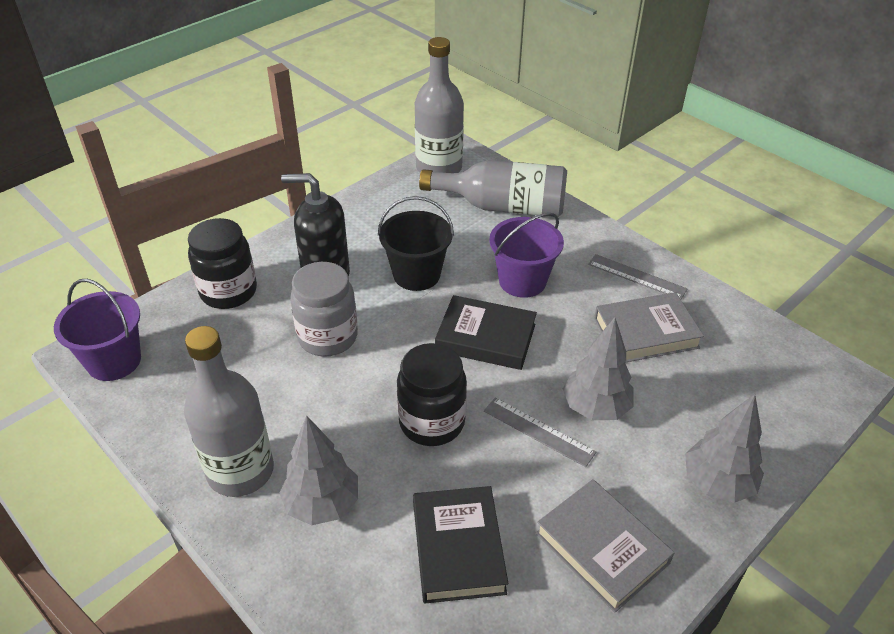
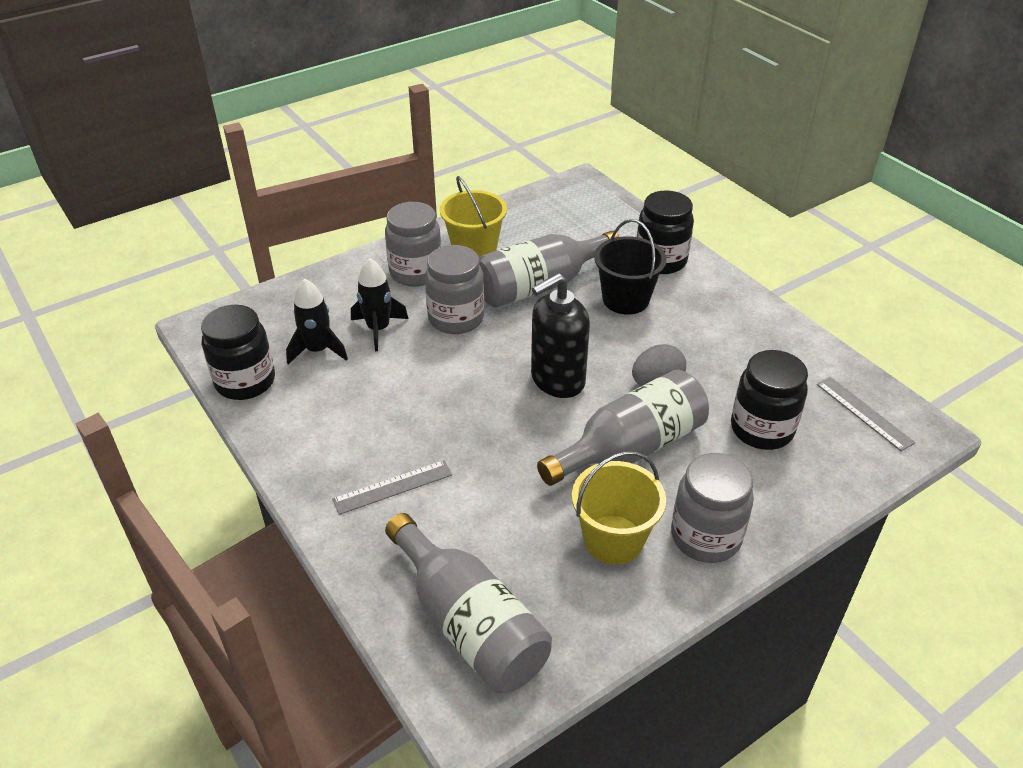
black book: 2 -> 0
black jar: 2 -> 3
black rocket: 0 -> 2
grey book: 2 -> 0
grey egg: 0 -> 1
grey jar: 1 -> 3
grey tree: 3 -> 0
purple bucket: 2 -> 0
yellow bucket: 0 -> 2

